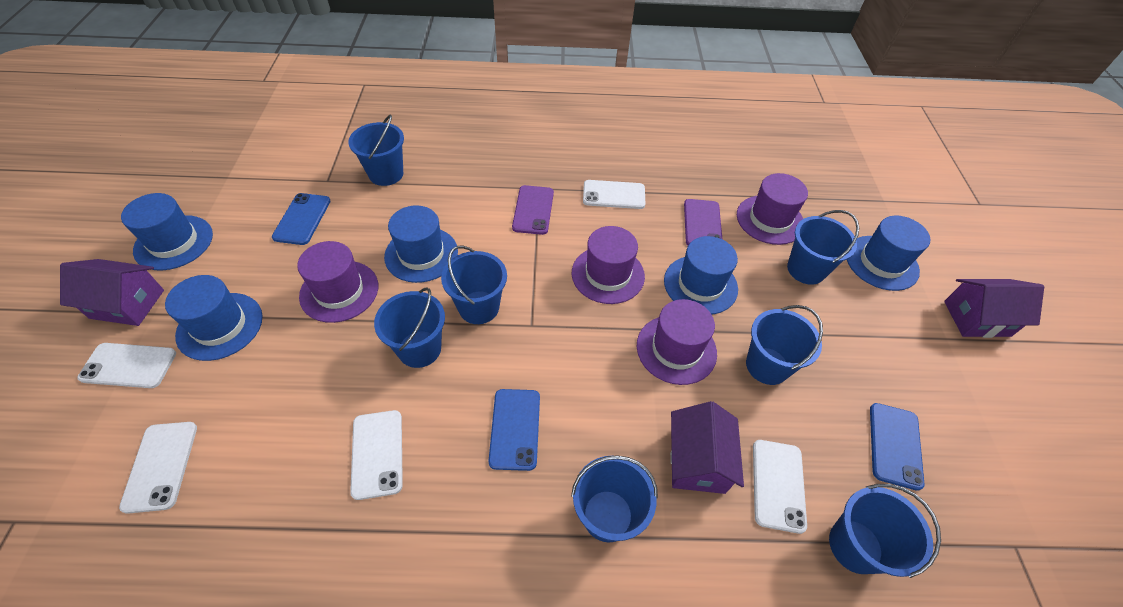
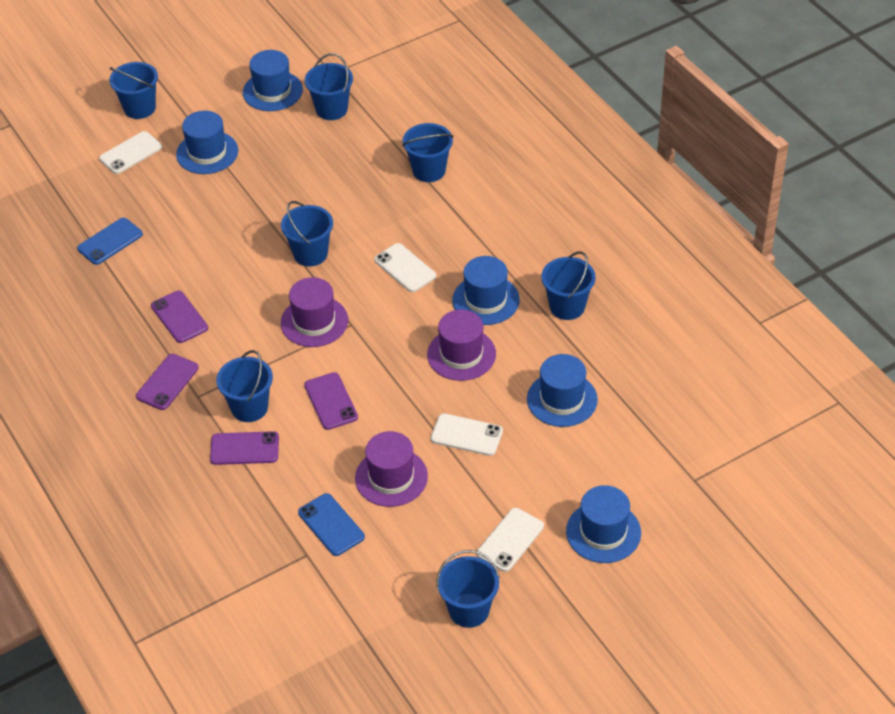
blue phone: 3 -> 2
purple hat: 4 -> 3
purple house: 3 -> 0
purple phone: 2 -> 4
white phone: 5 -> 4

